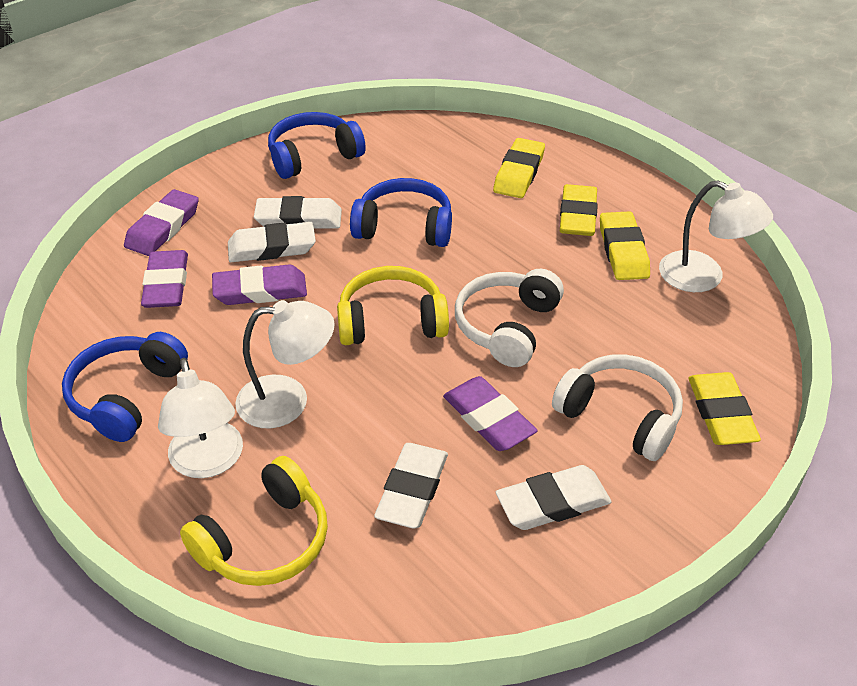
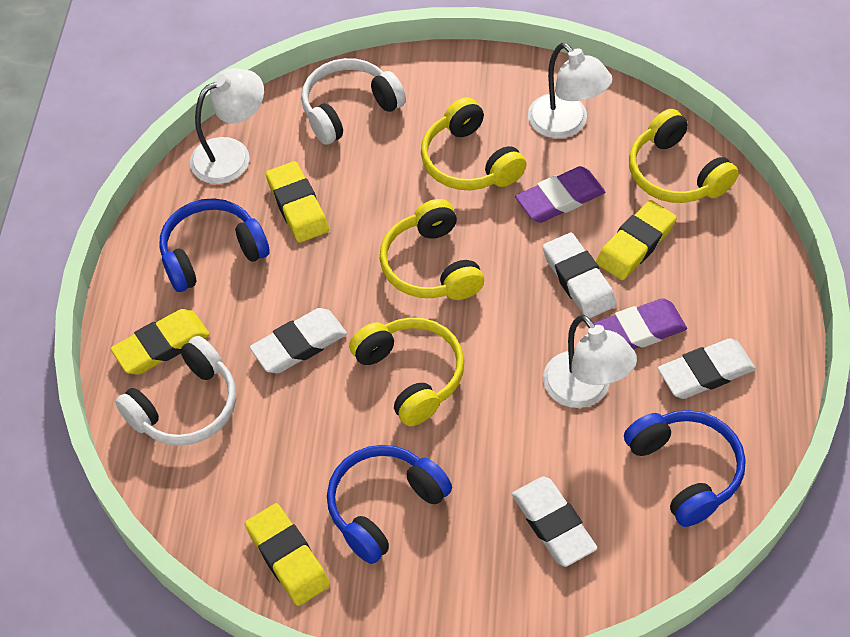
purple eraser: 4 -> 2
yellow headphones: 2 -> 4

